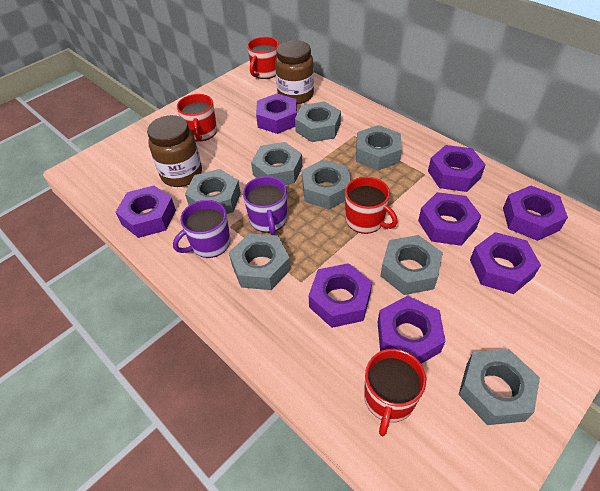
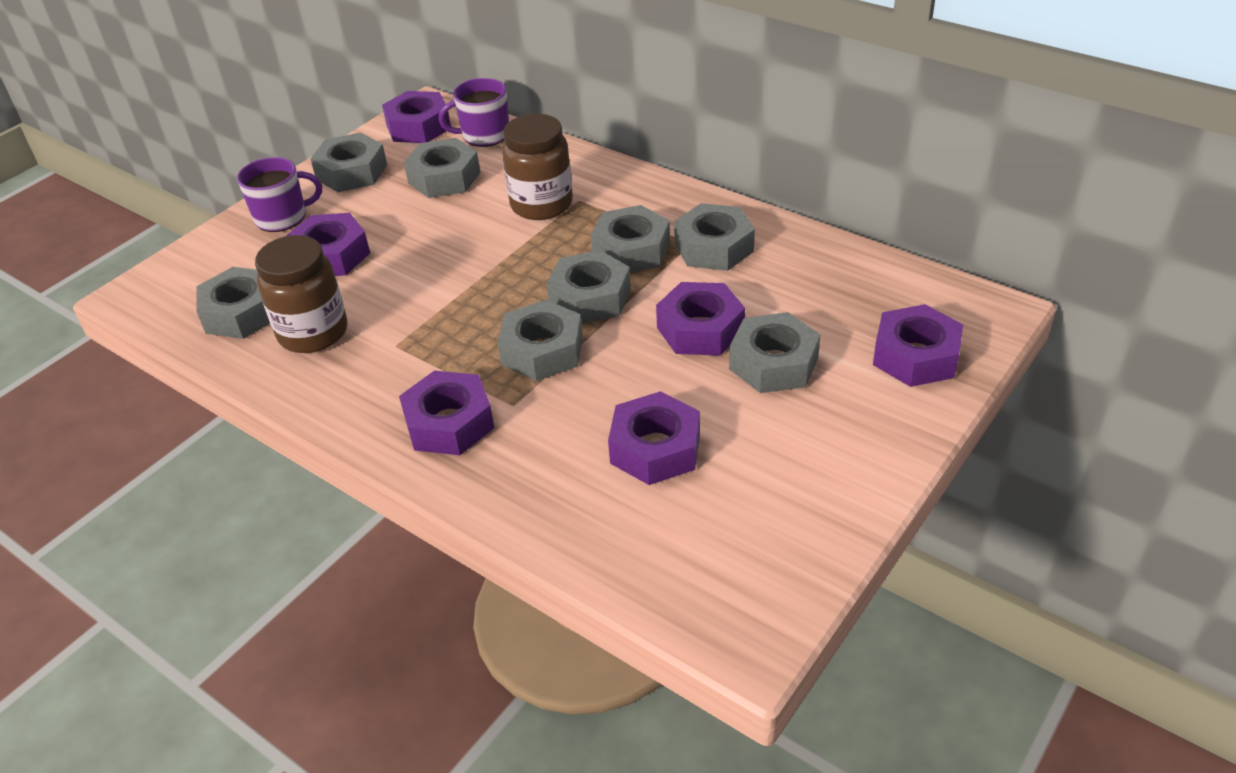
purple nut: 8 -> 6
red mug: 4 -> 0

